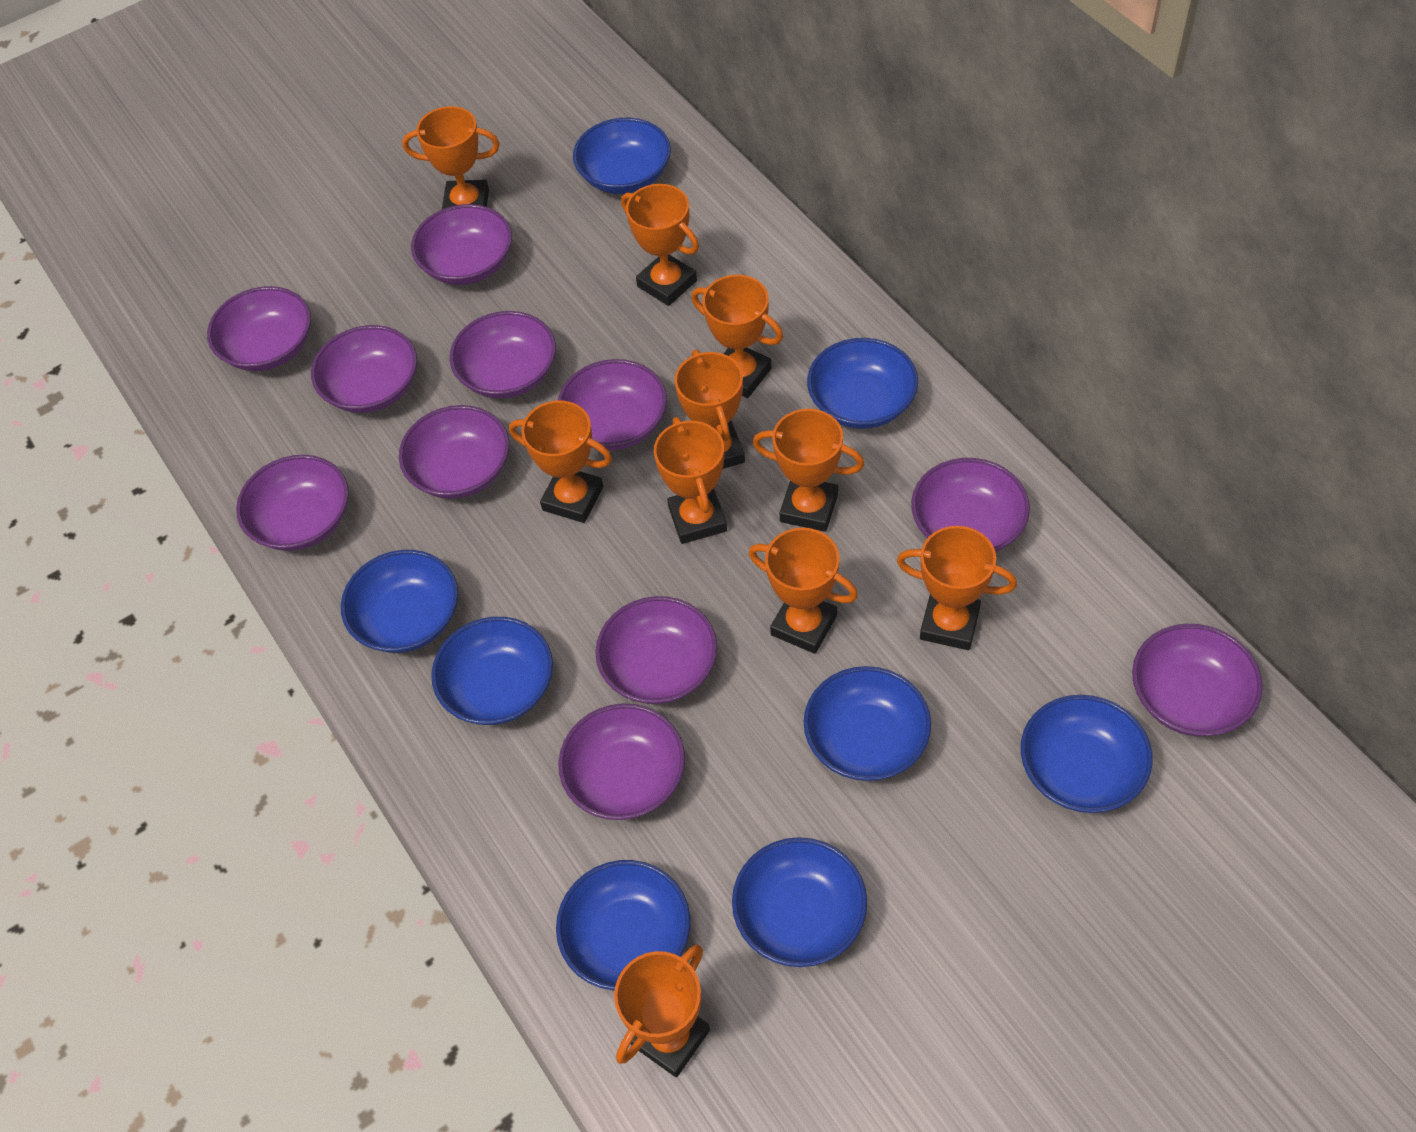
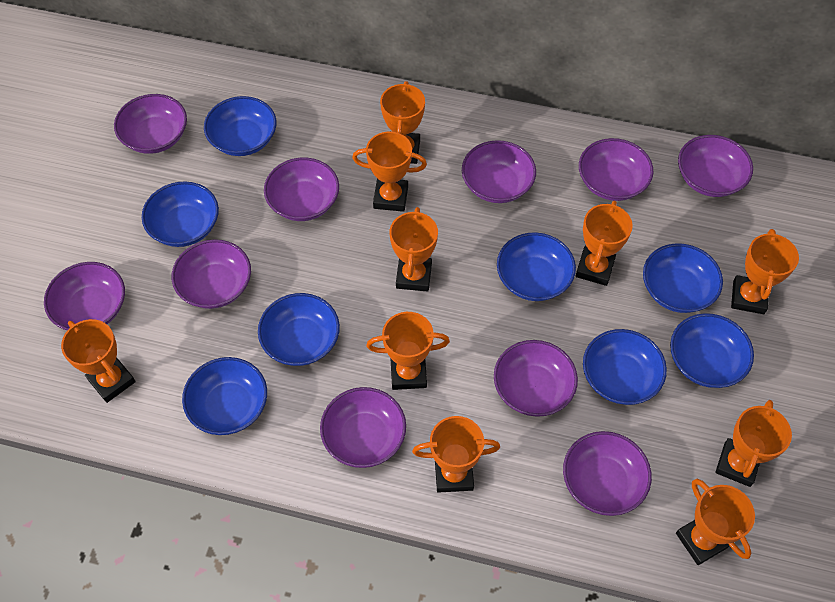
purple bowl: 11 -> 10

